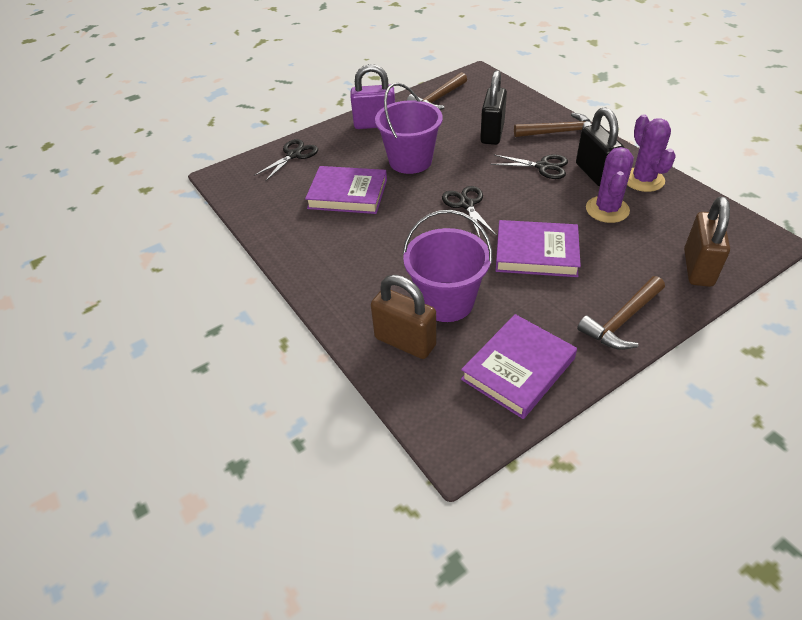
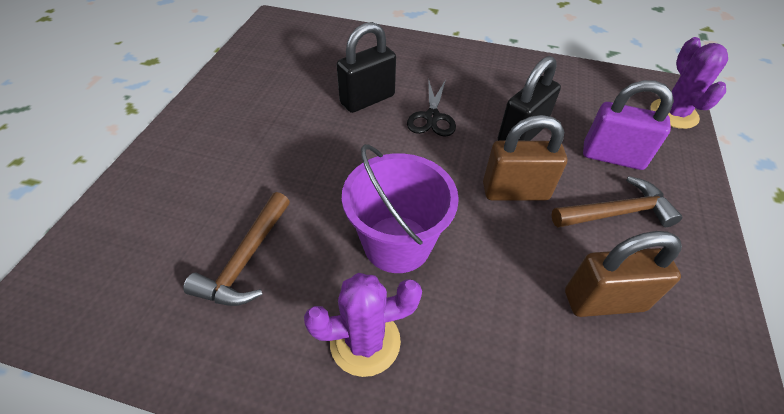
black scissors: 3 -> 1
brown hammer: 3 -> 2
purple book: 3 -> 0
purple bucket: 2 -> 1

